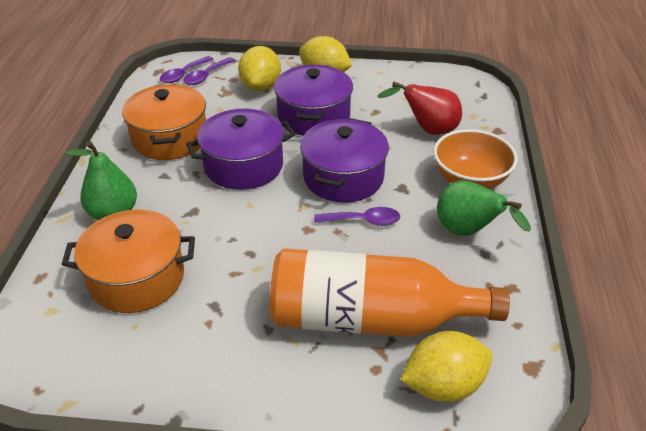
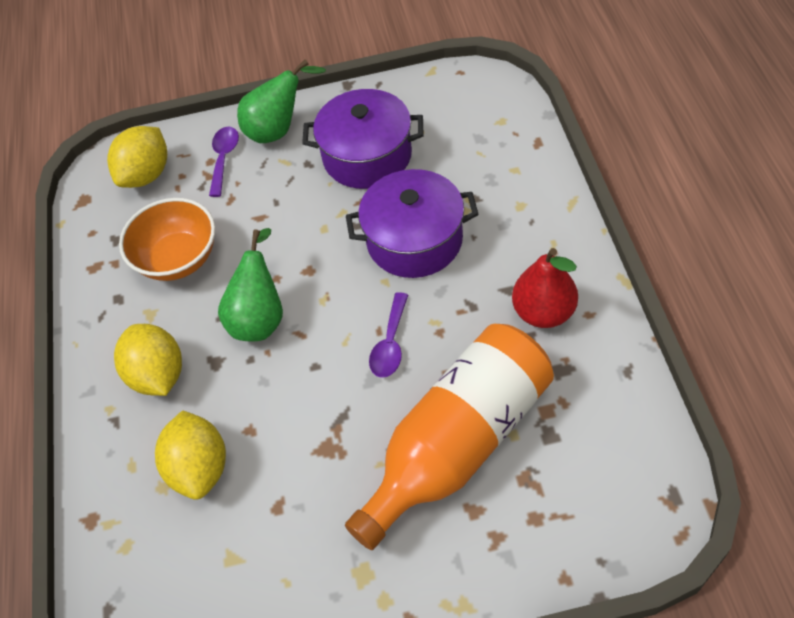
orange pot: 2 -> 0
purple pot: 3 -> 2
purple spoon: 3 -> 2

